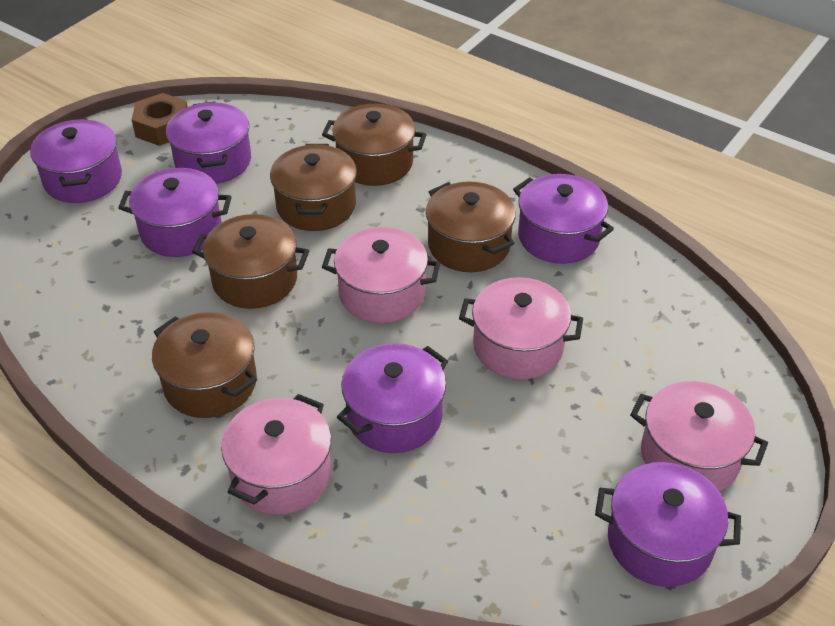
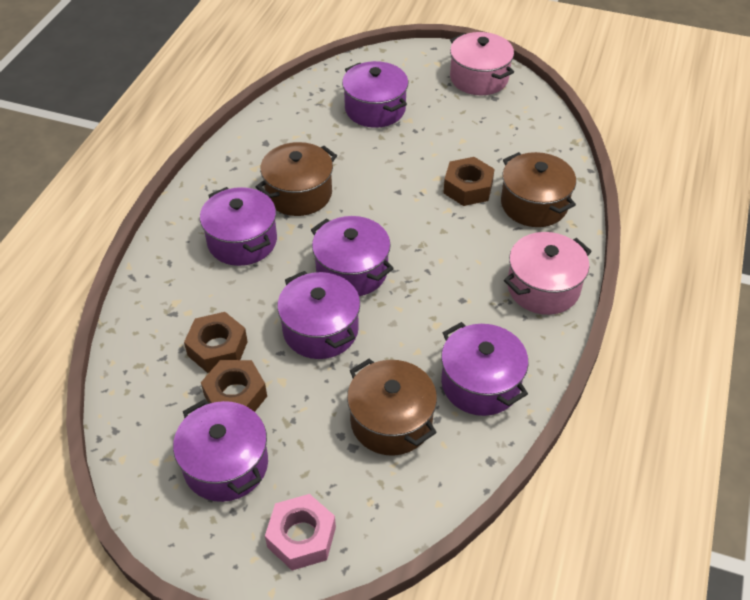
brown nut: 1 -> 3
brown pot: 5 -> 3
pink nut: 0 -> 1
pink pot: 4 -> 2

